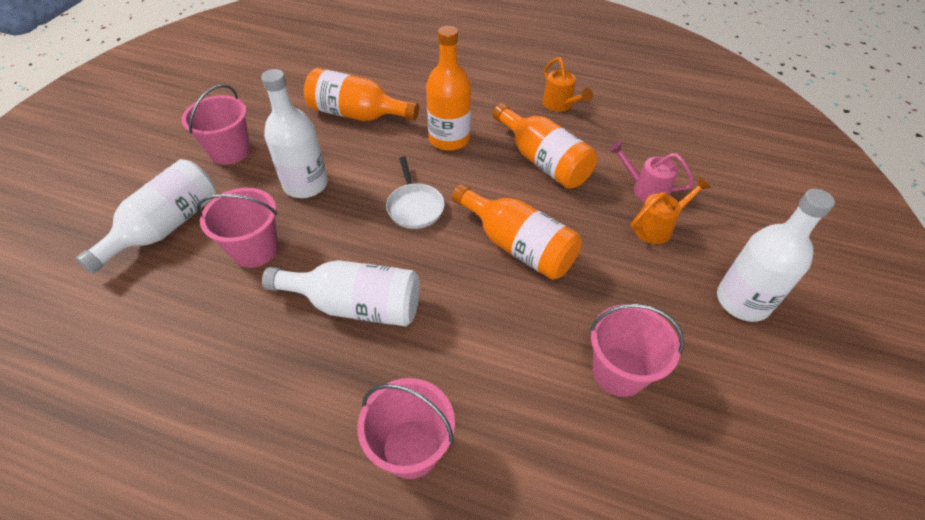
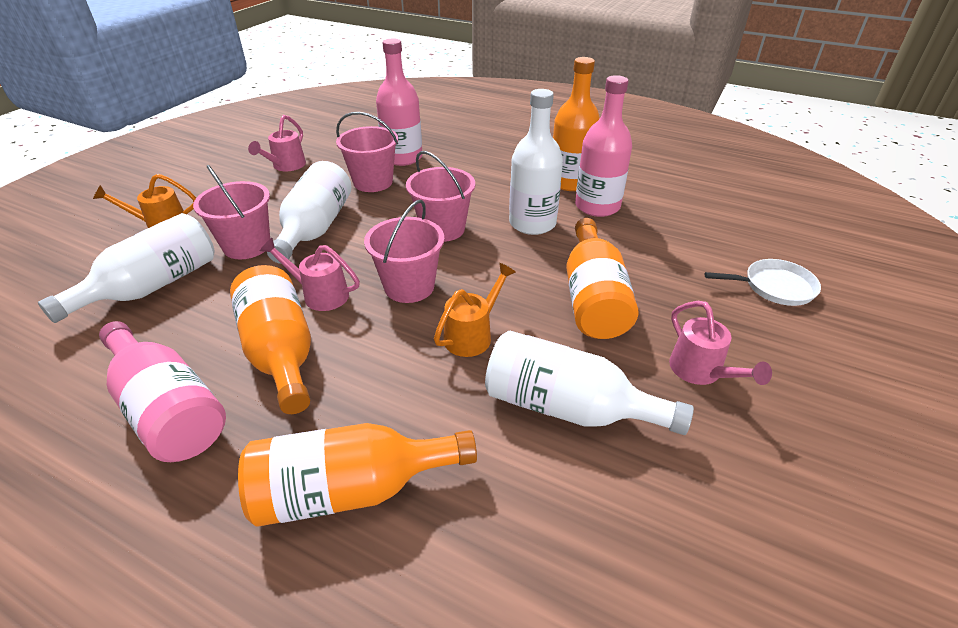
pink bottle: 0 -> 3
pink watering can: 1 -> 3

